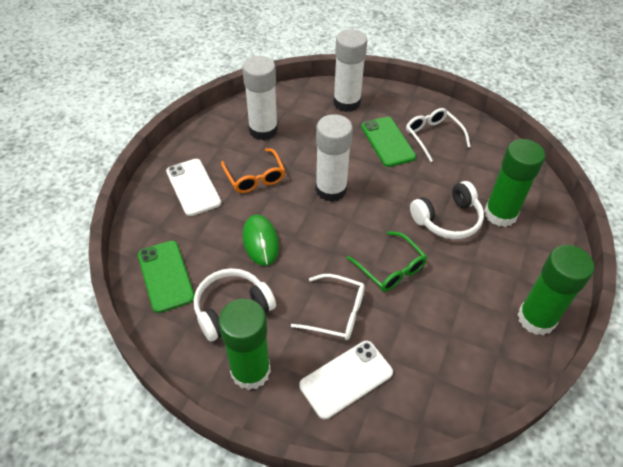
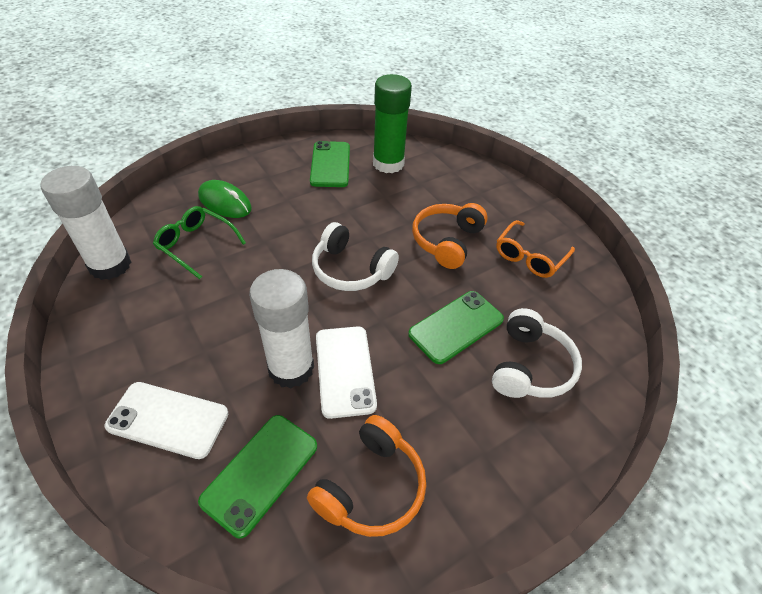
green glue stick: 3 -> 1
green phone: 2 -> 3
orange headphones: 0 -> 2
white glasses: 2 -> 0
white glue stick: 3 -> 2

